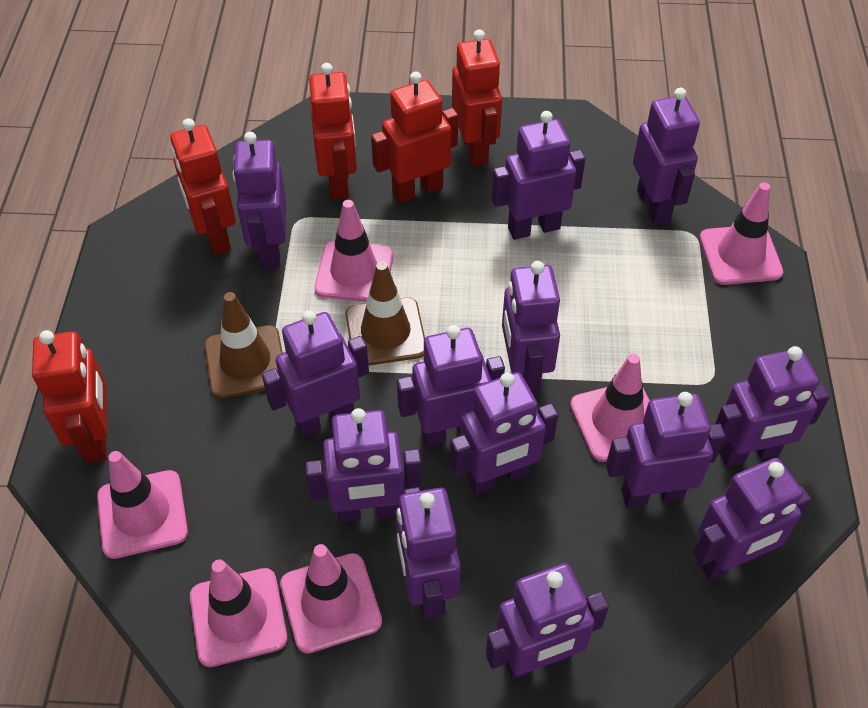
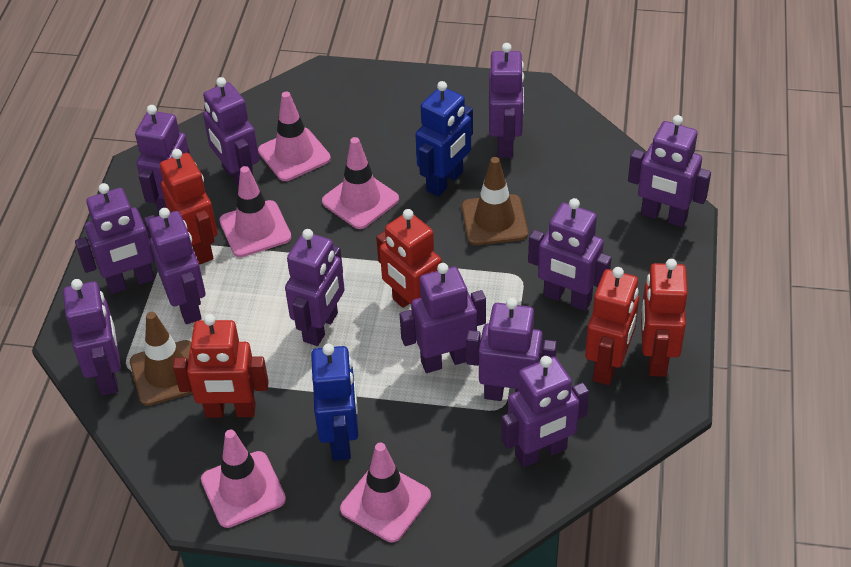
blue robot: 0 -> 2
pink traffic cone: 6 -> 5
purple robot: 13 -> 12

